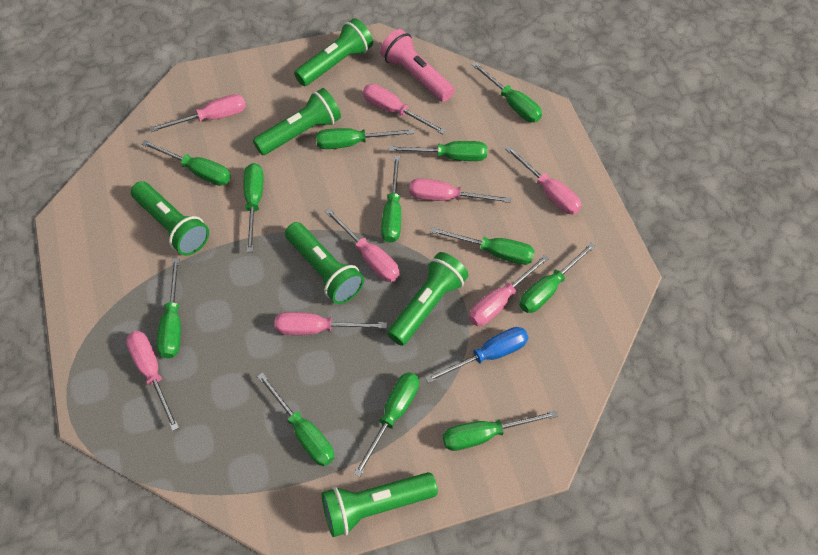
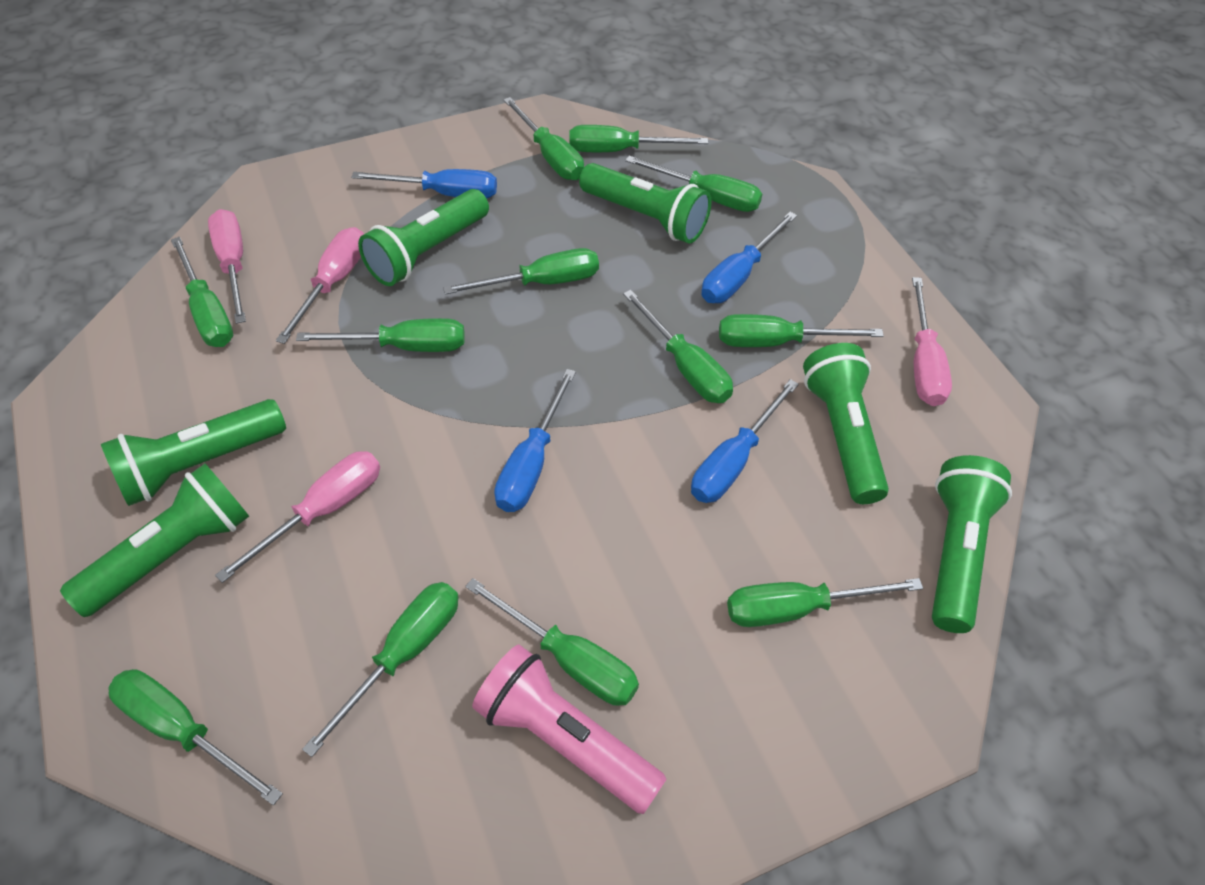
blue screwdriver: 1 -> 4
pink screwdriver: 8 -> 4

